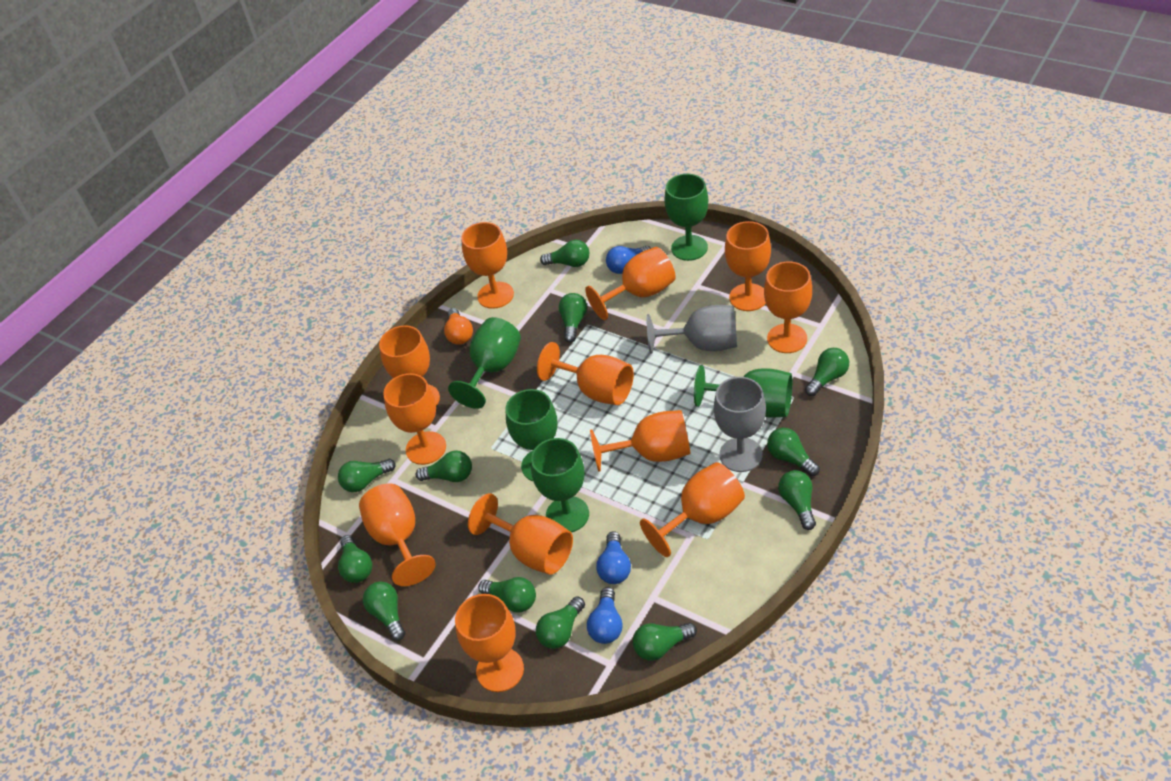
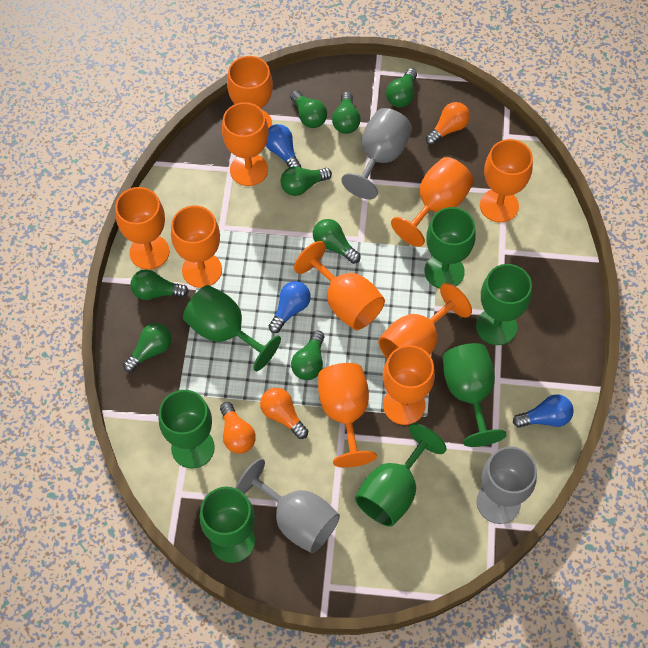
green goblet: 5 -> 7
green light bulb: 12 -> 8
grey goblet: 2 -> 3
orange goblet: 12 -> 10
orange light bulb: 1 -> 3

